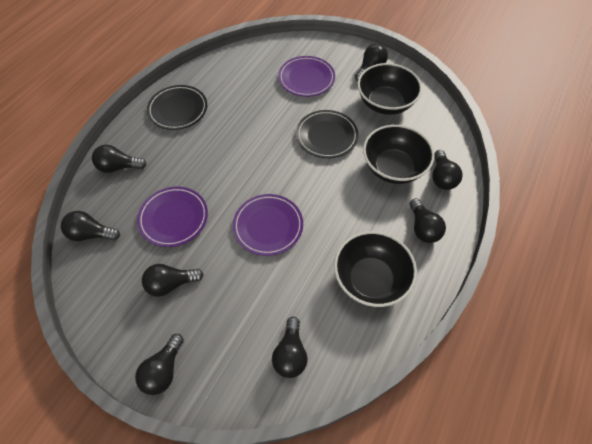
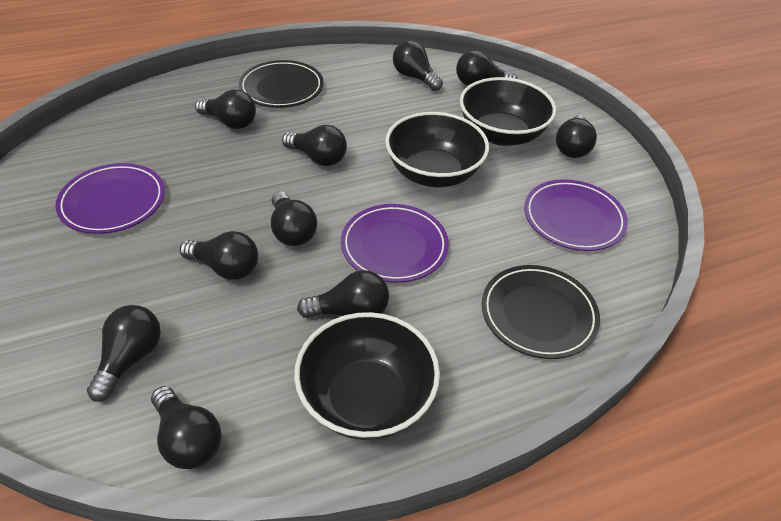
black light bulb: 8 -> 10

